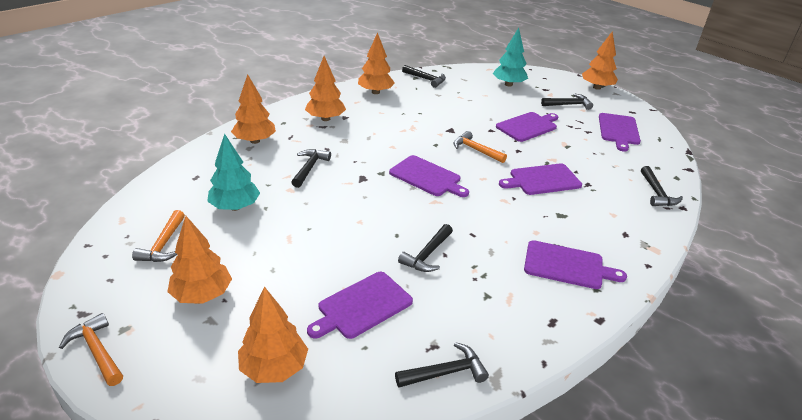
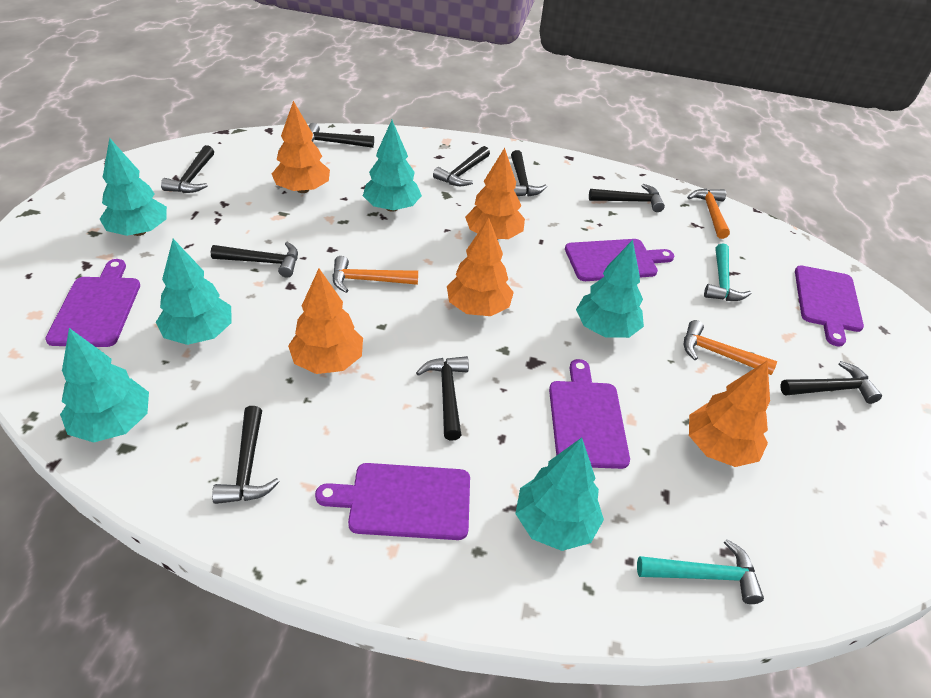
black hammer: 6 -> 9
orange tree: 6 -> 5
purple cutting board: 6 -> 5
turquoise hammer: 0 -> 2
turquoise tree: 2 -> 6

